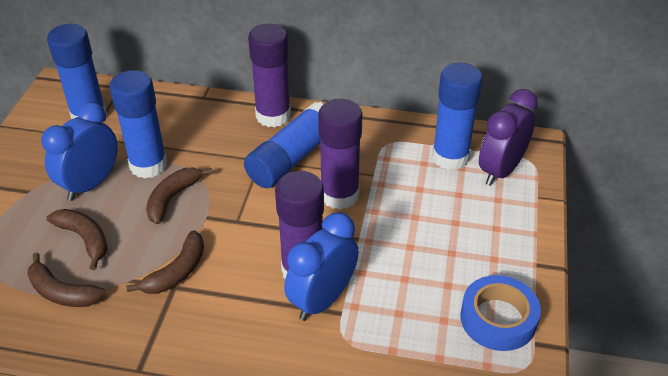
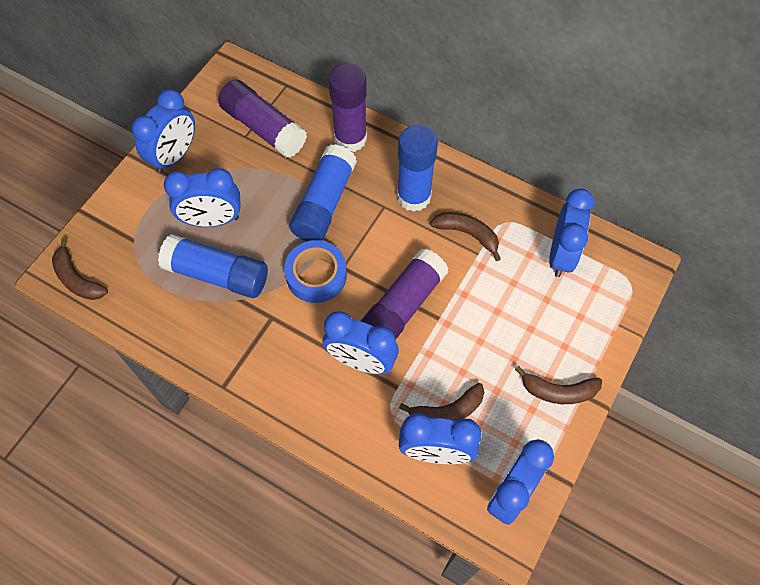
blue clock: 2 -> 6
blue glue stick: 4 -> 3
purple clock: 1 -> 0

